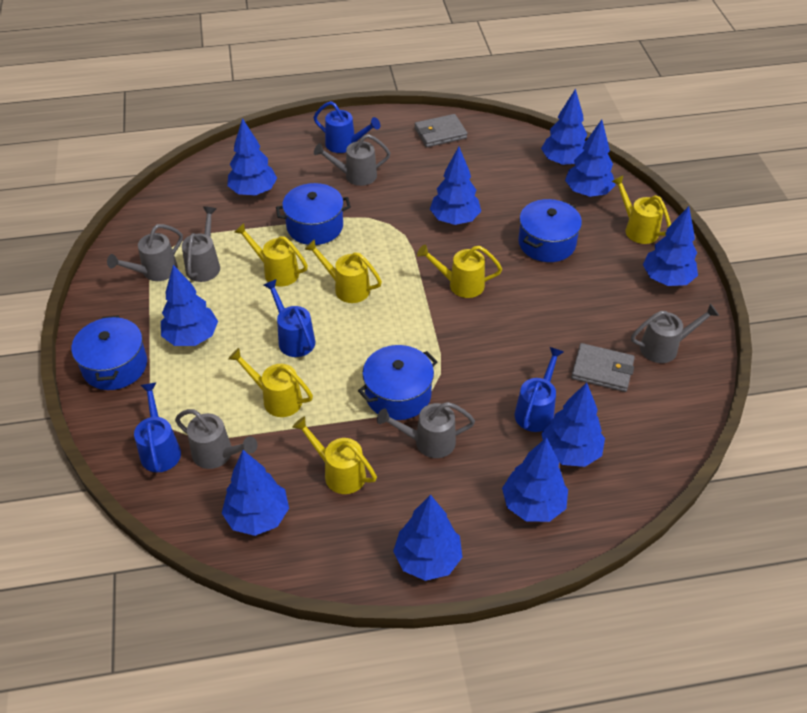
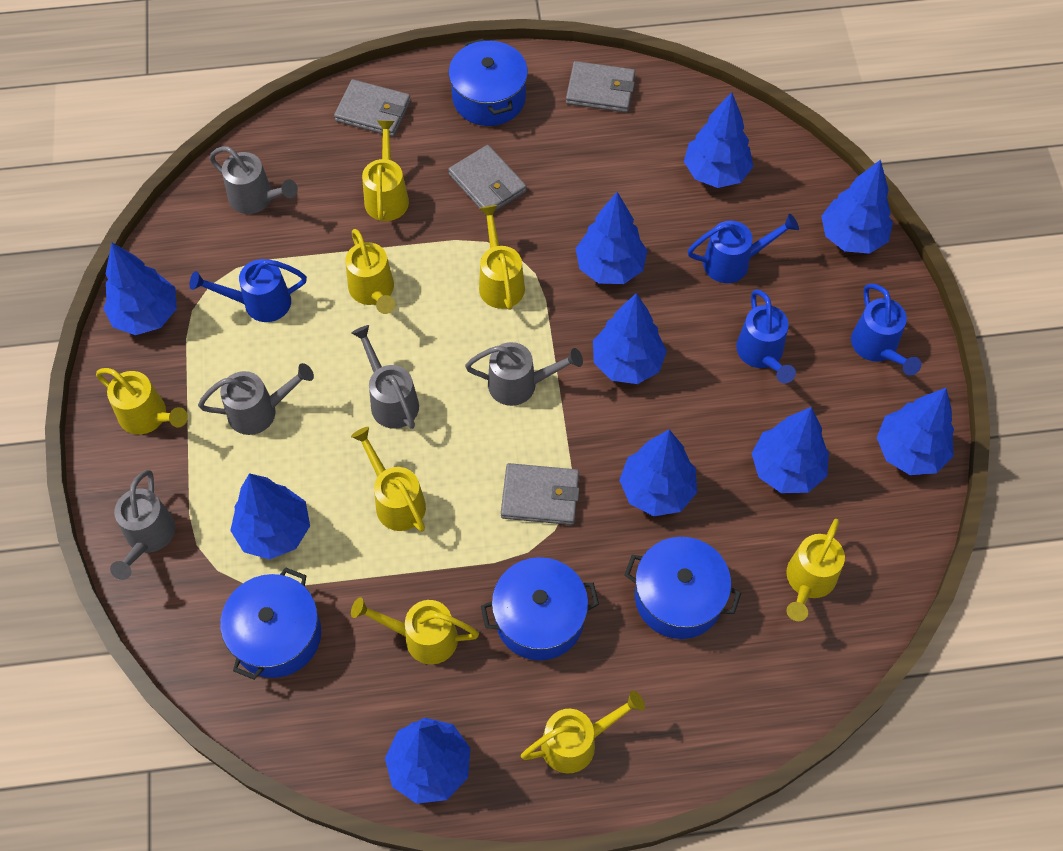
grey wallet: 2 -> 4
grey watering can: 6 -> 5
yellow watering can: 6 -> 8

